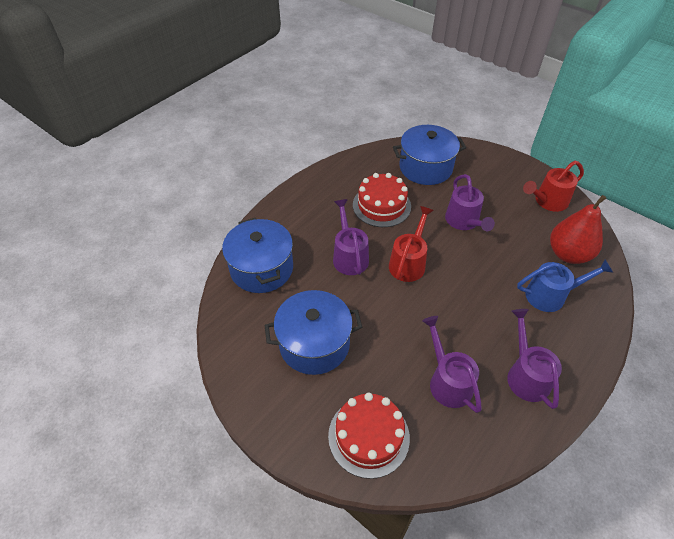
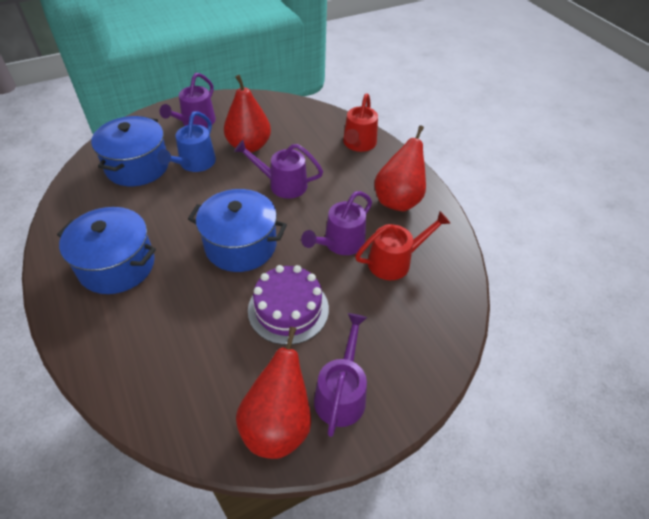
purple cake: 0 -> 1
red cake: 2 -> 0
red pear: 1 -> 3

